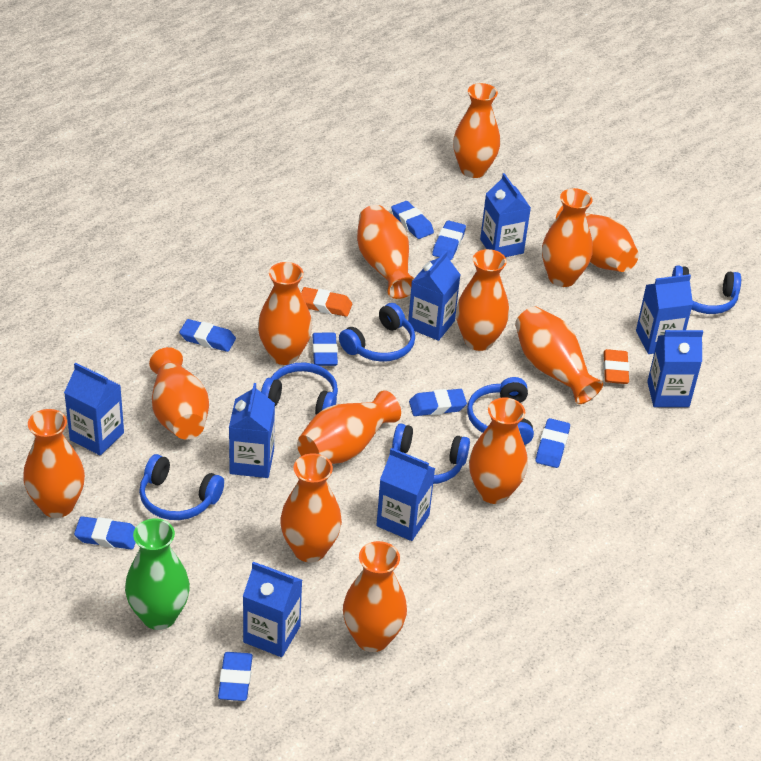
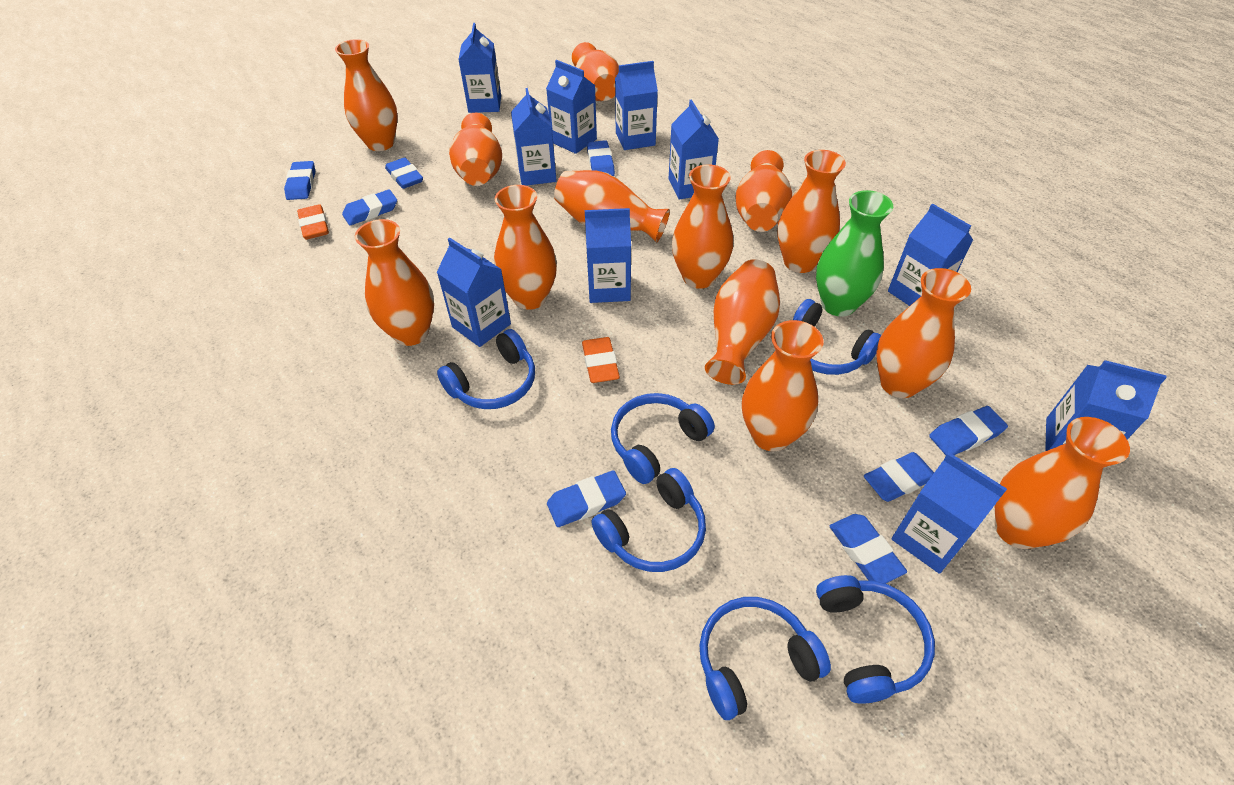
blue carton: 8 -> 10

